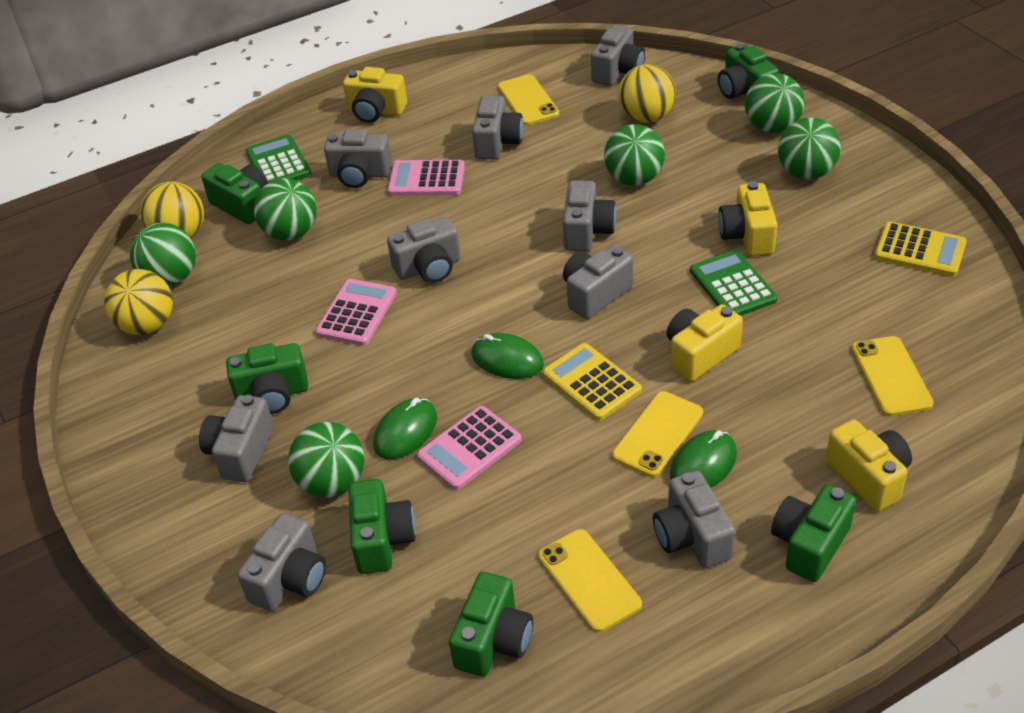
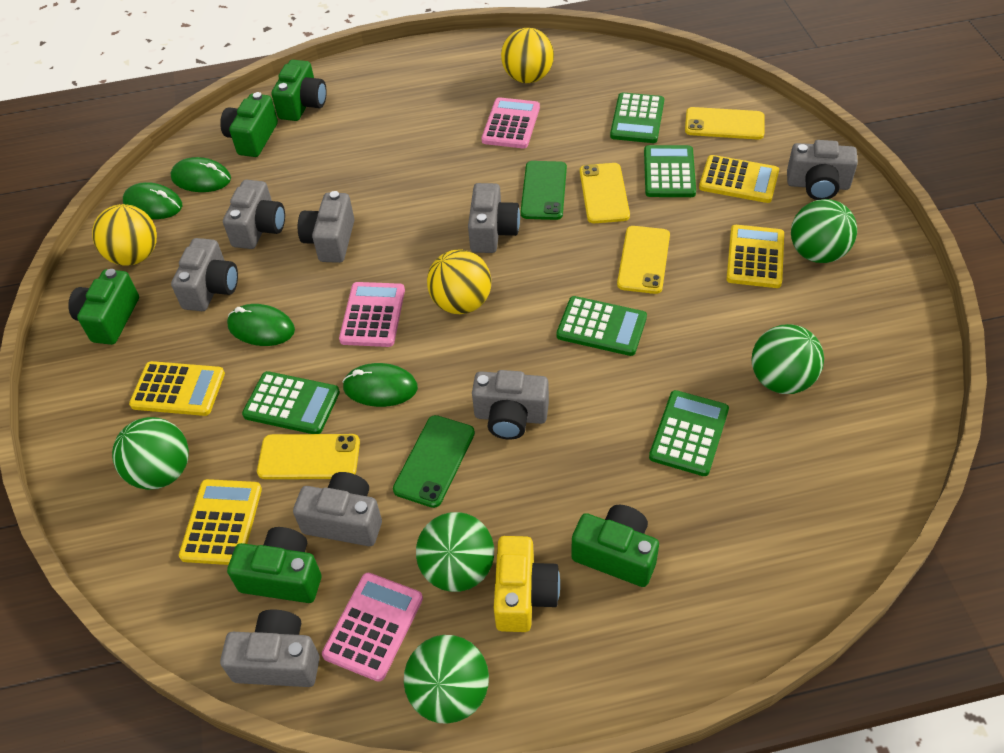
green ball: 6 -> 5
green calculator: 2 -> 5
green camera: 6 -> 5
green mouse: 3 -> 4
green phone: 0 -> 2
grey camera: 9 -> 8
yellow calculator: 2 -> 4
yellow camera: 4 -> 1

